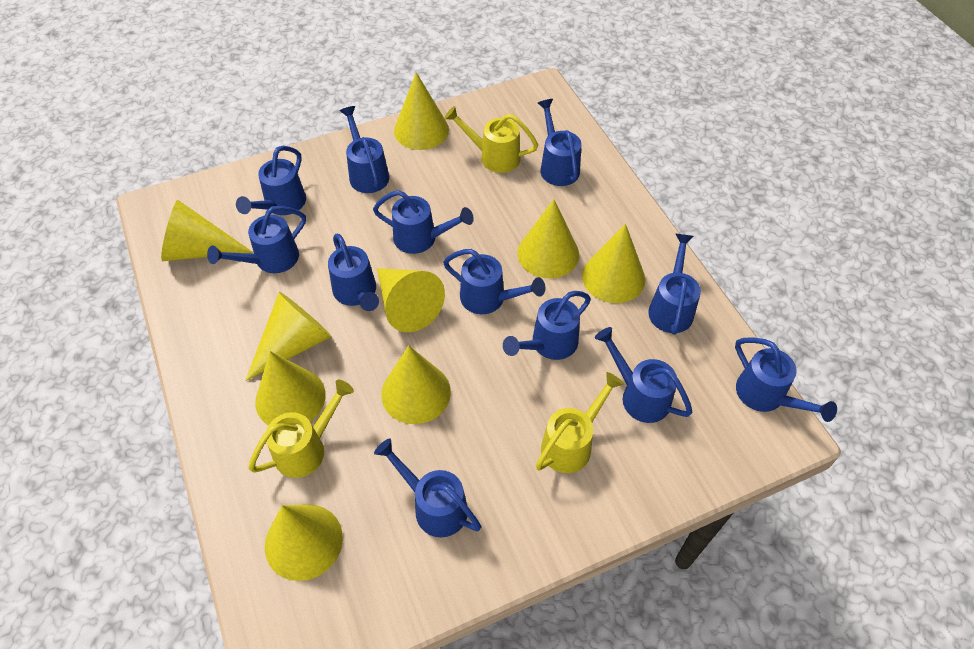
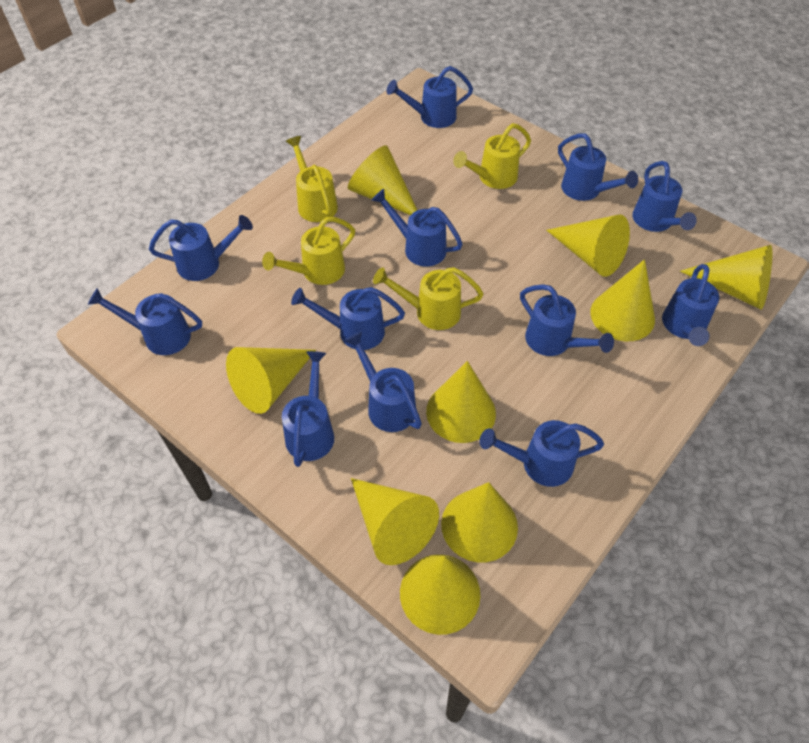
yellow watering can: 3 -> 4

